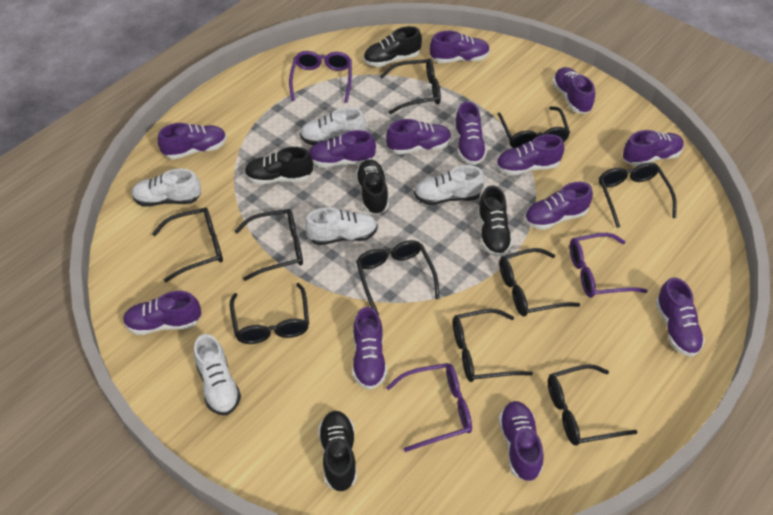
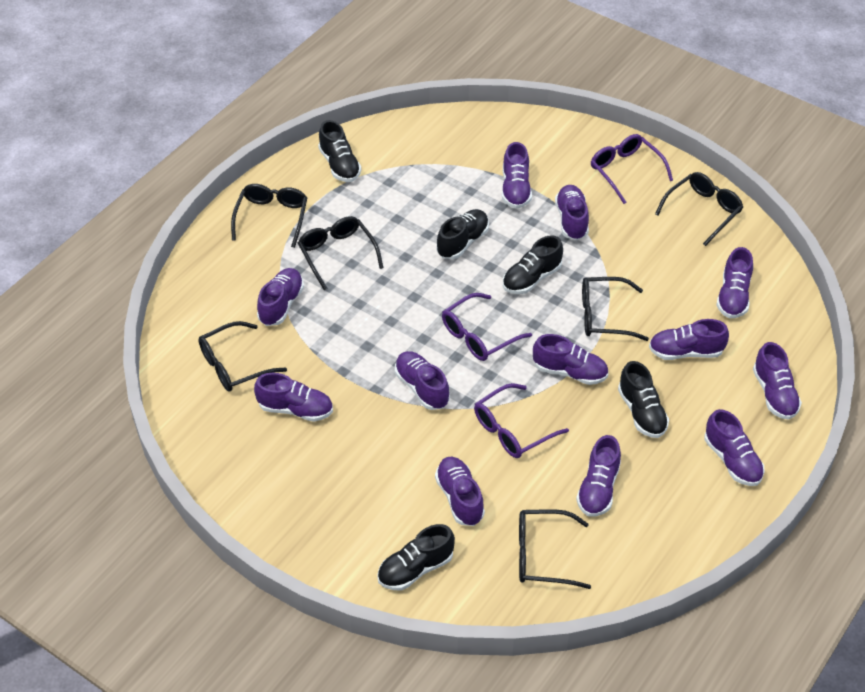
black glasses: 10 -> 6
purple shoe: 13 -> 12
white shoe: 5 -> 0

